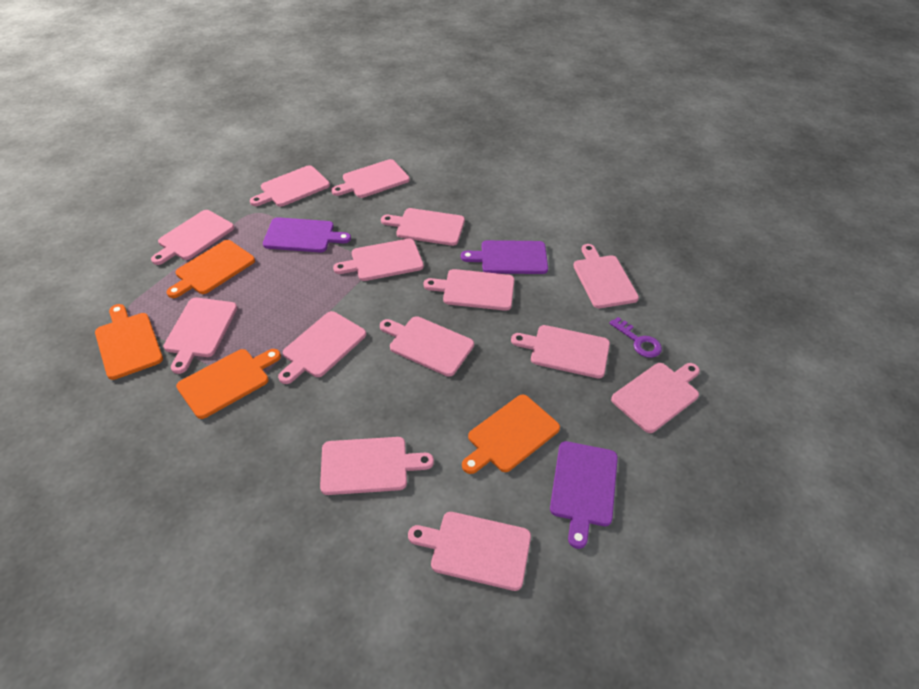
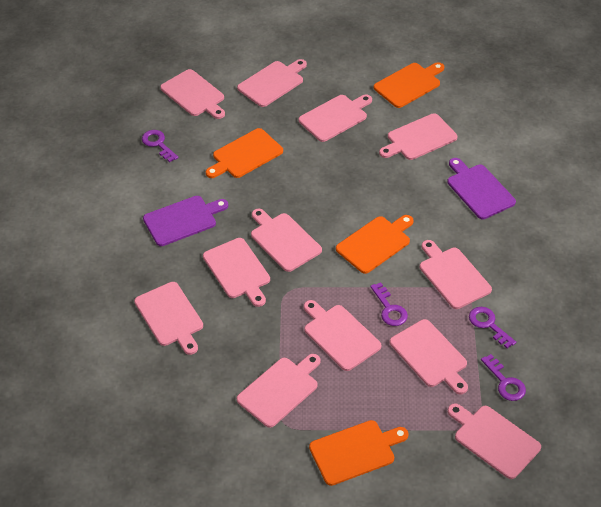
pink cutting board: 14 -> 12
purple cutting board: 3 -> 2
purple key: 1 -> 4

